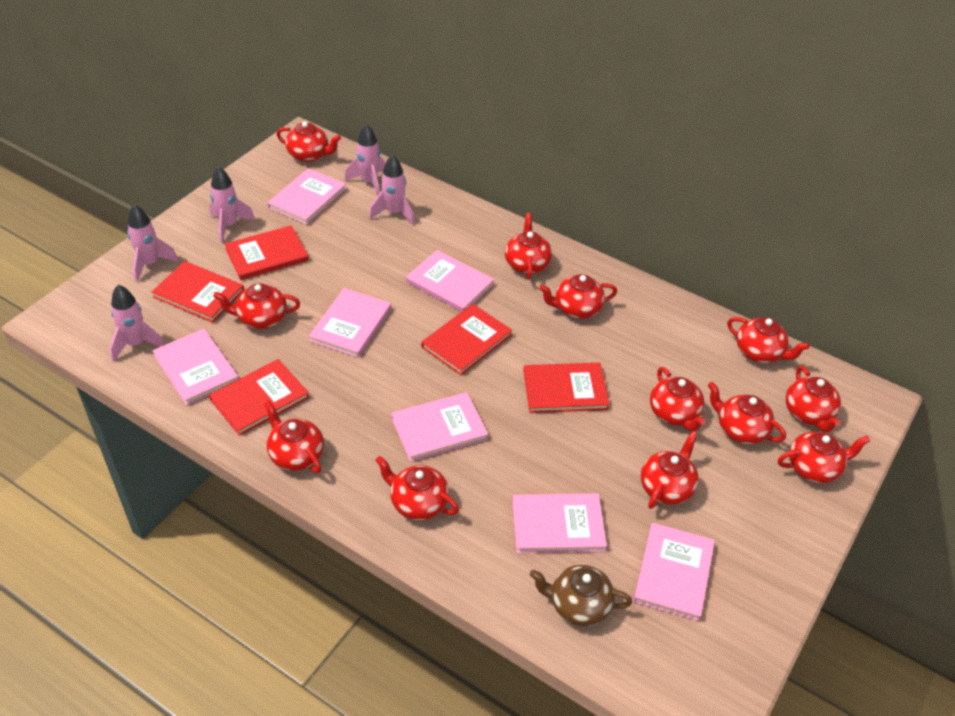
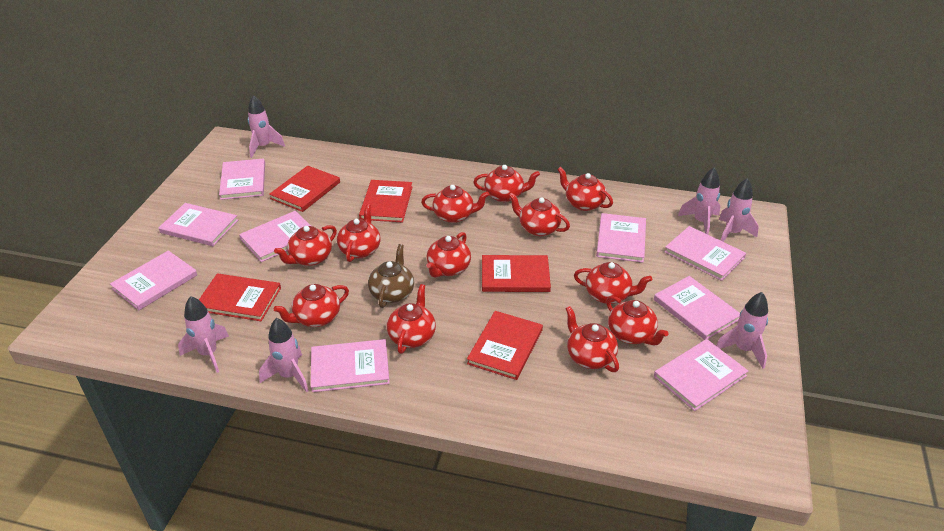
pink book: 7 -> 9
pink rocket: 5 -> 6

